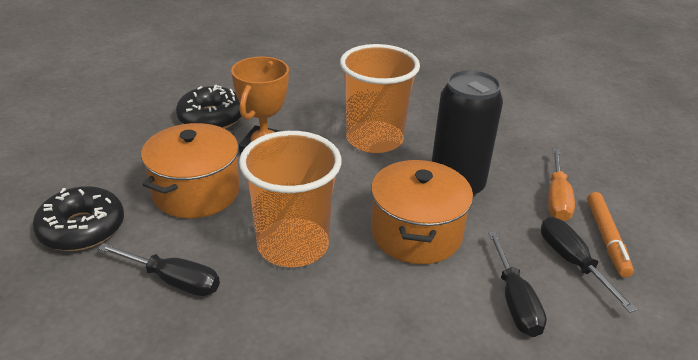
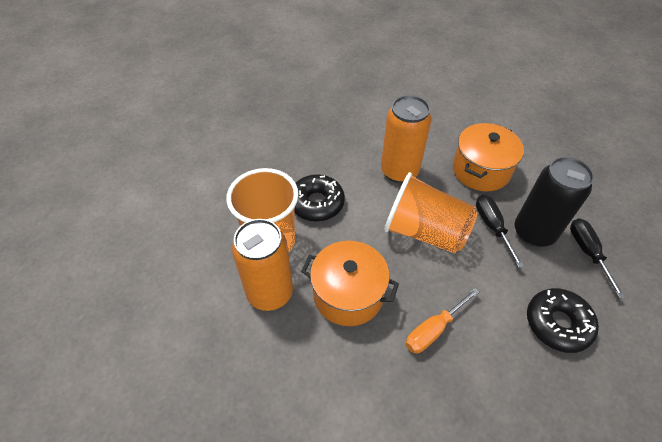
black screwdriver: 3 -> 2
orange can: 0 -> 2
orange marker: 1 -> 0
orange trophy: 1 -> 0

